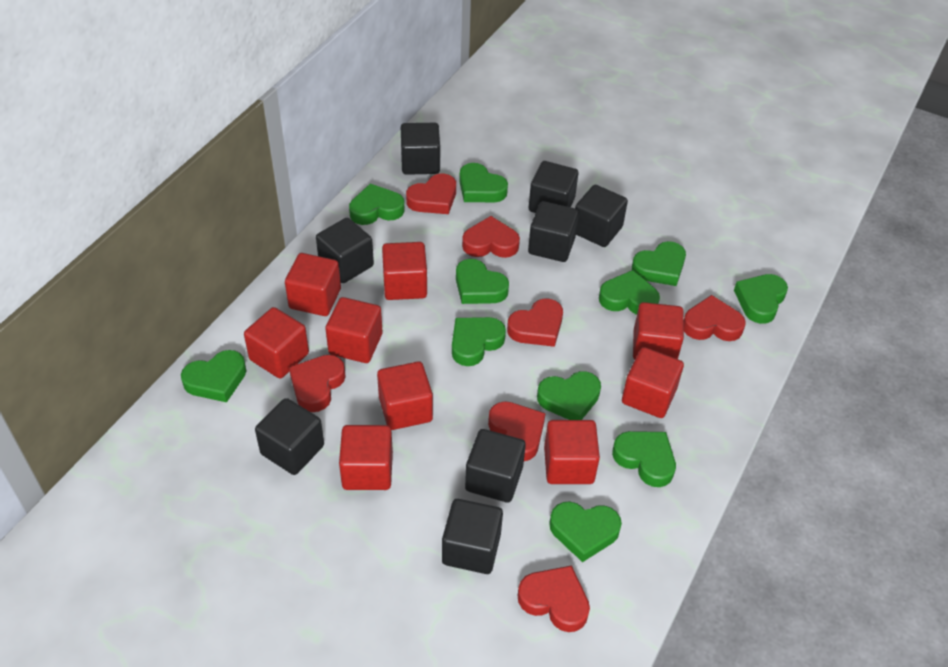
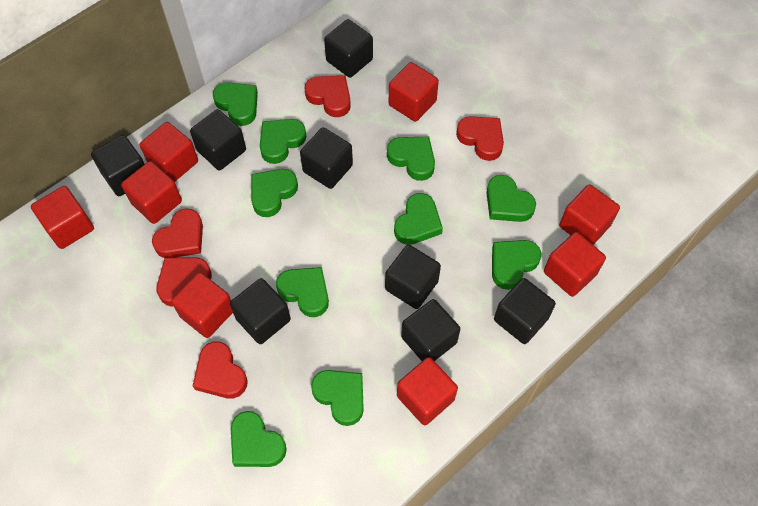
green heart: 11 -> 10
red cube: 9 -> 8
red heart: 7 -> 5

